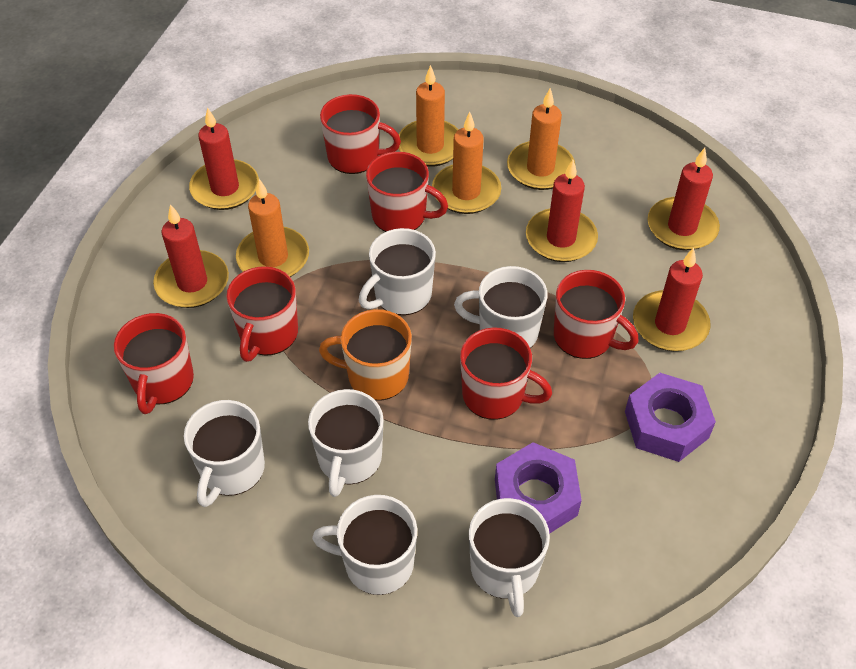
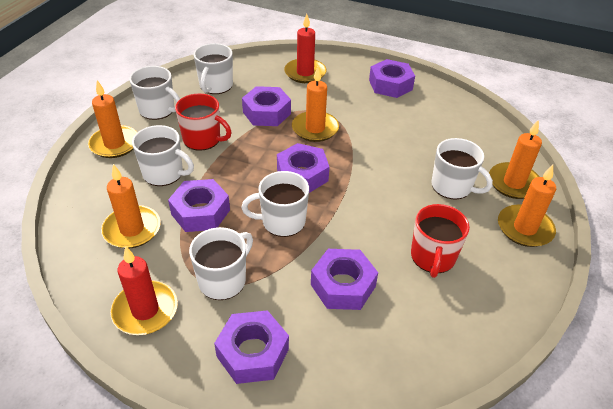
orange candle: 4 -> 5
orange mug: 1 -> 0
purple nut: 2 -> 6
red candle: 5 -> 2
red mug: 6 -> 2

